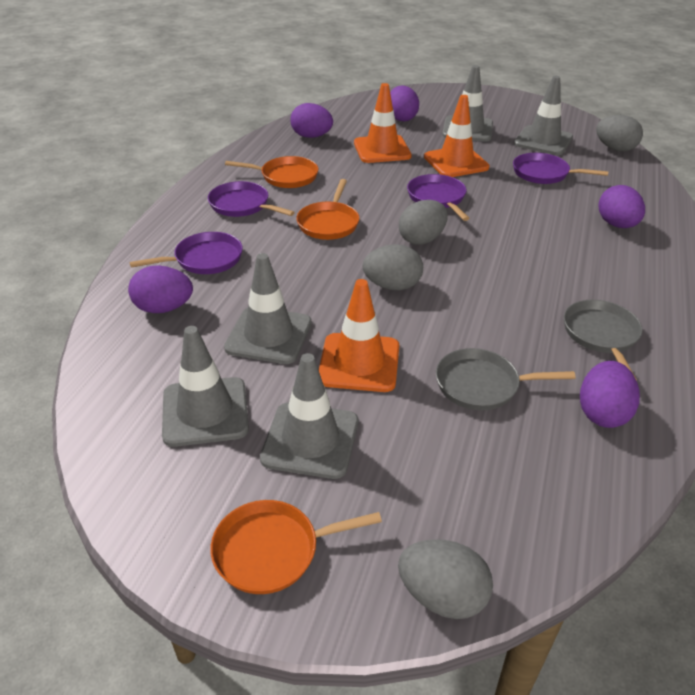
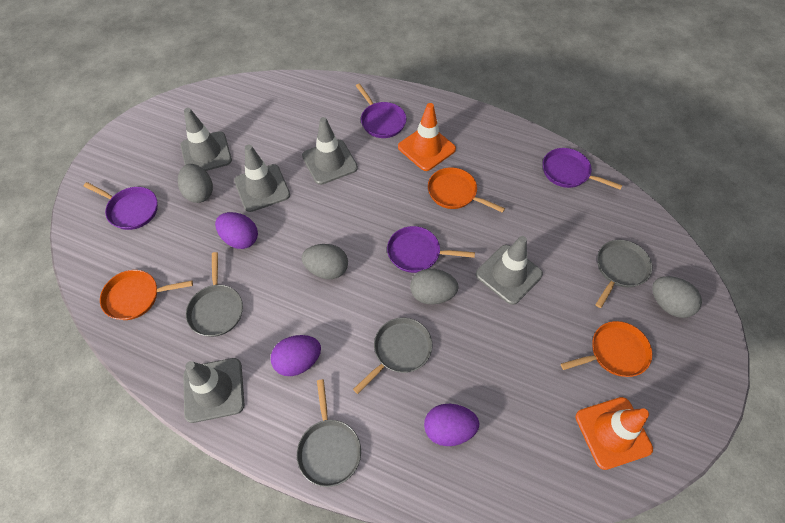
grey pan: 2 -> 4
orange traffic cone: 3 -> 2
purple egg: 5 -> 3

